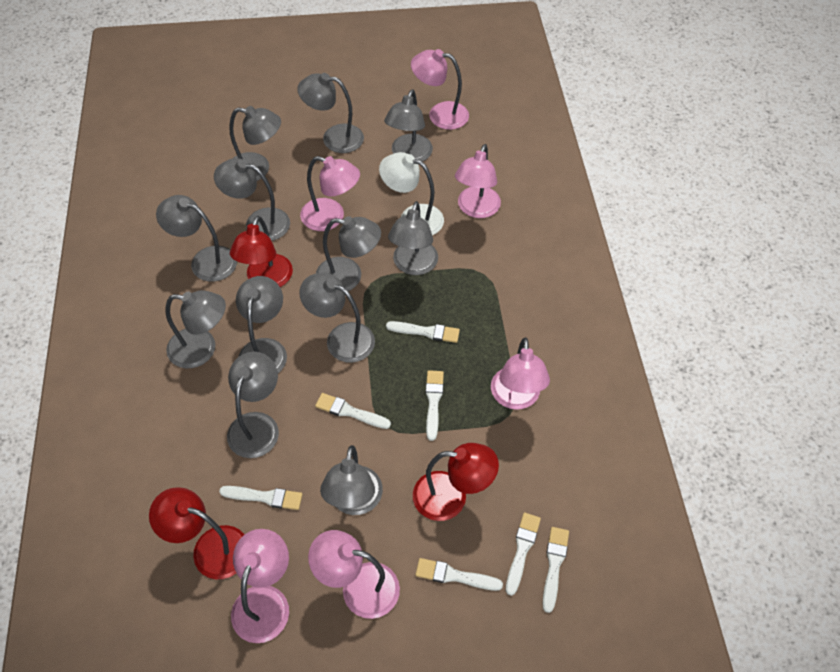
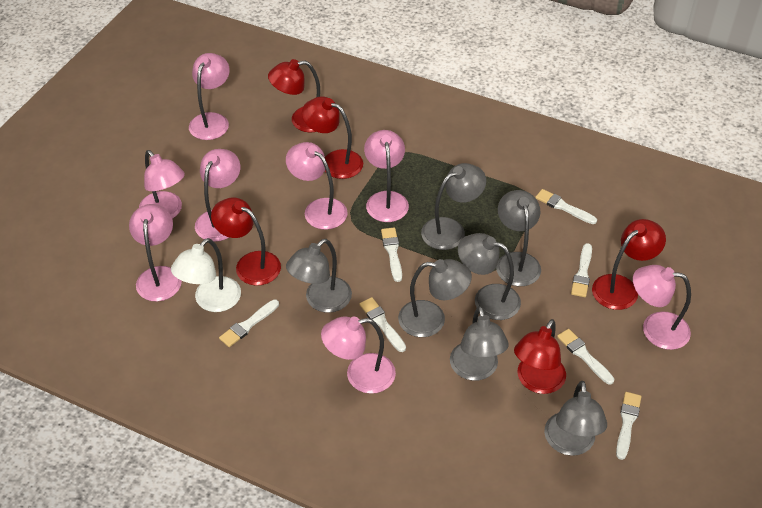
grey lamp: 12 -> 7
pink lamp: 6 -> 8
red lamp: 3 -> 5

